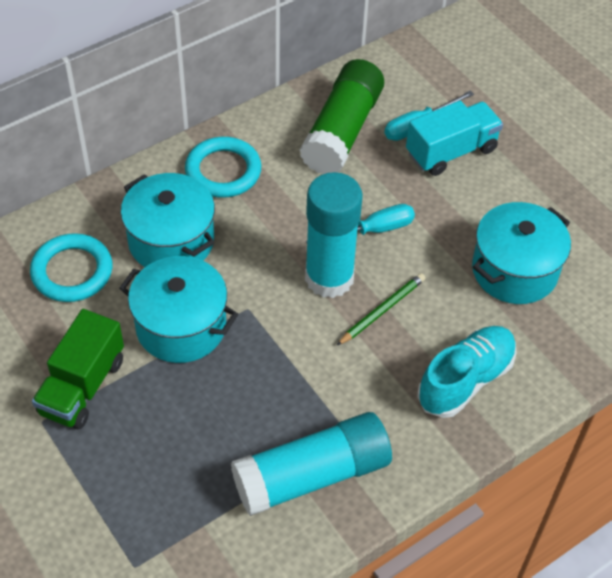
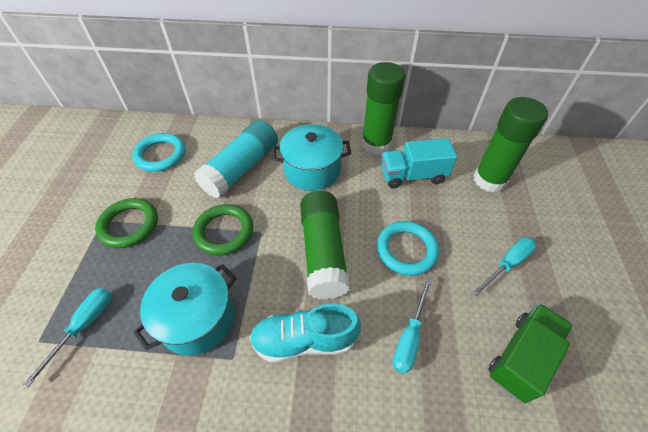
green glue stick: 1 -> 3
green pencil: 1 -> 0
green ring: 0 -> 2
turquoise glue stick: 2 -> 1
turquoise pot: 3 -> 2
turquoise screwdriver: 2 -> 3

